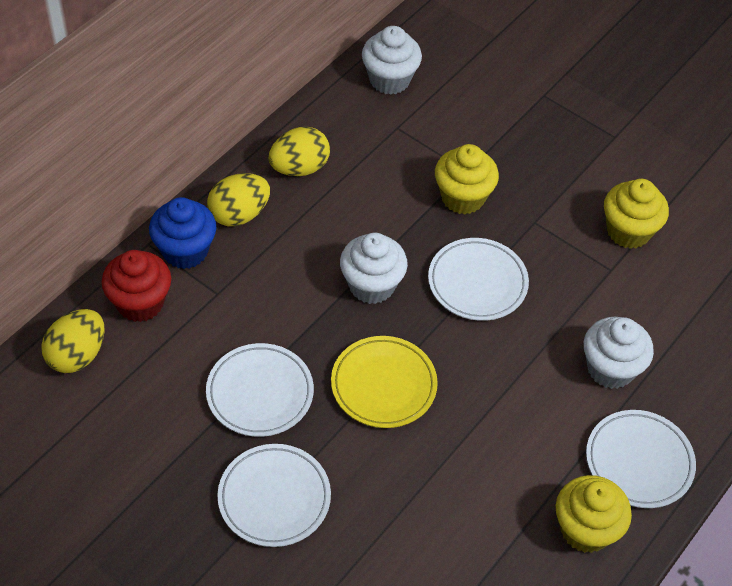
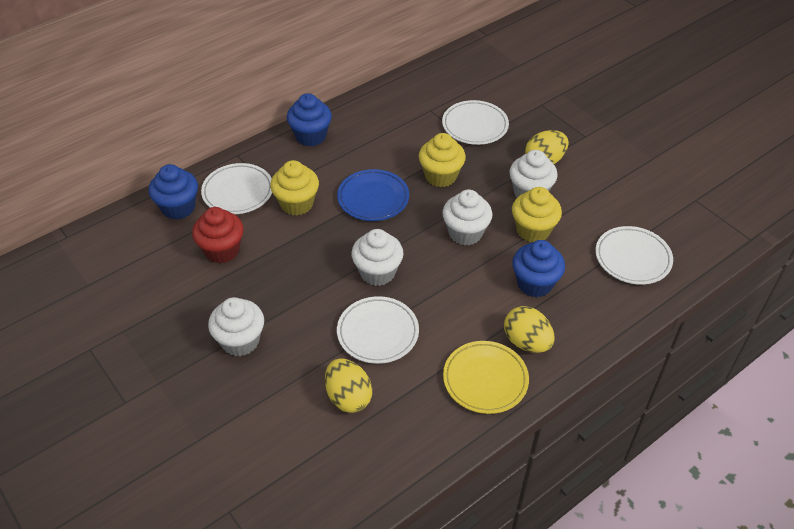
blue cupcake: 1 -> 3
blue plate: 0 -> 1
white cupcake: 3 -> 4

